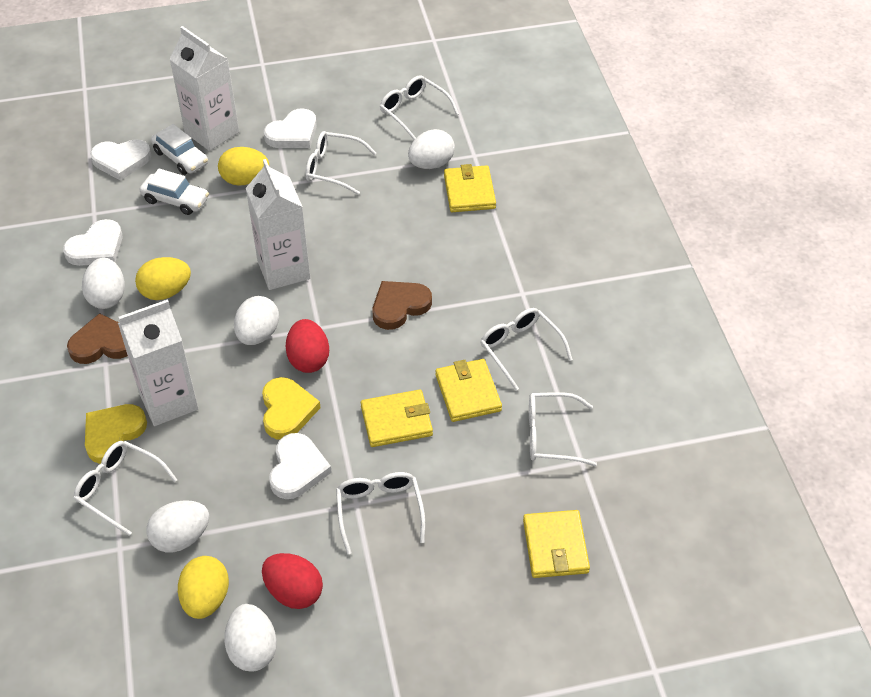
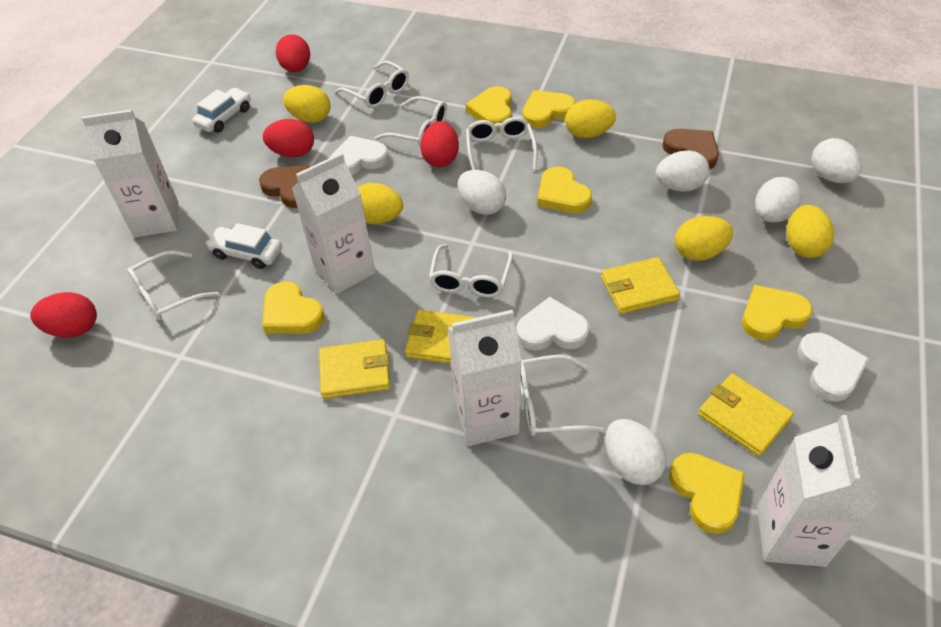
red egg: 2 -> 4
white carton: 3 -> 4
white heart: 4 -> 3
yellow egg: 3 -> 5
yellow heart: 2 -> 6

